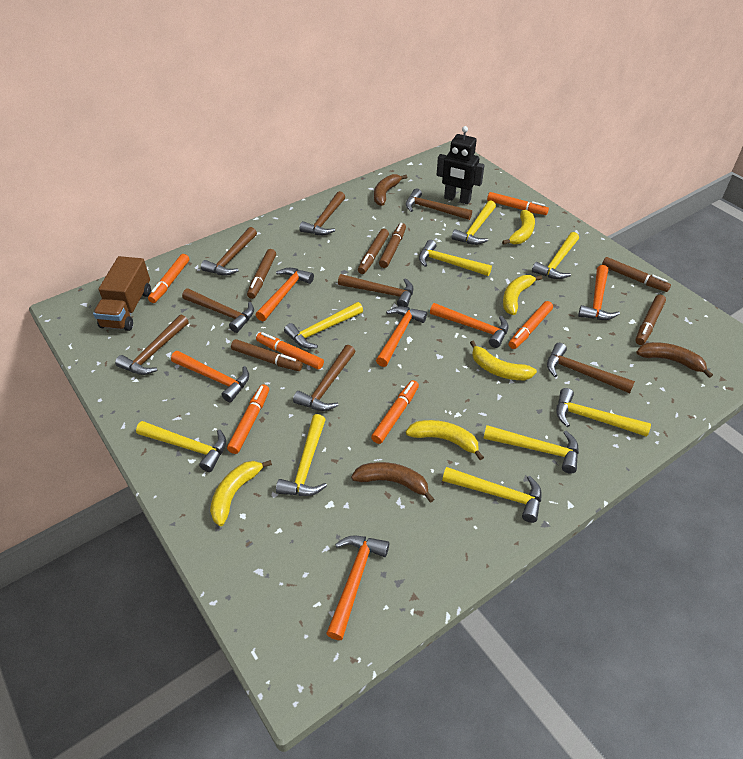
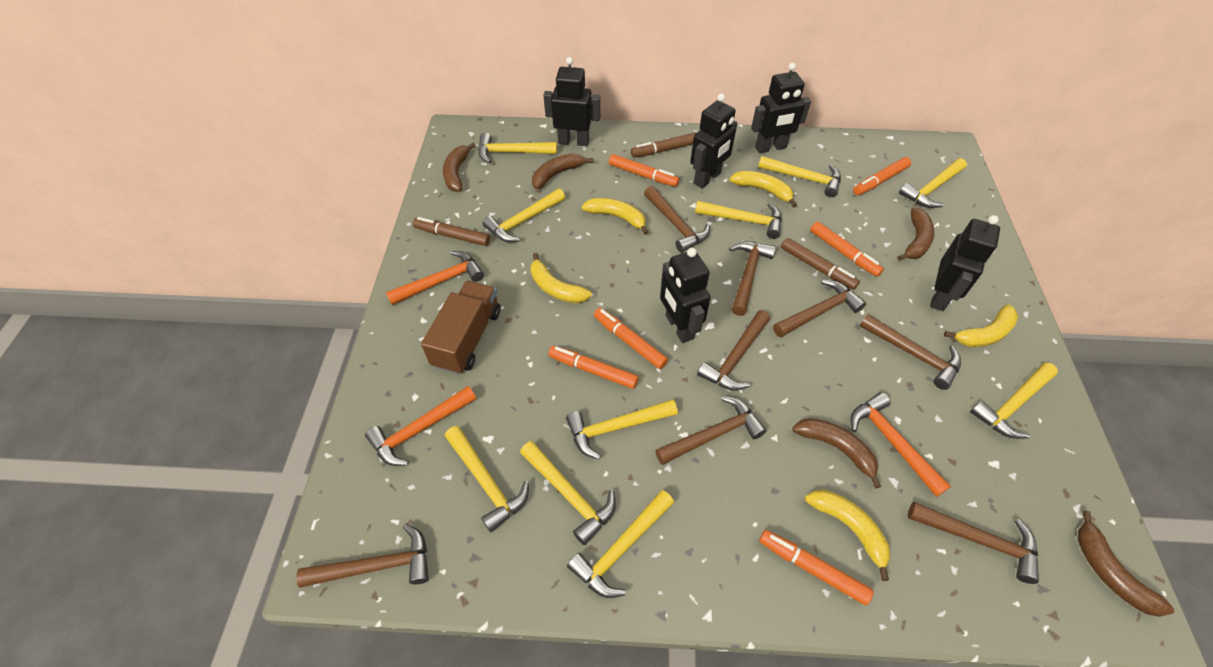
black robot: 1 -> 5
brown banana: 3 -> 5
brown marker: 6 -> 3
orange hammer: 6 -> 3
yellow hammer: 9 -> 10

